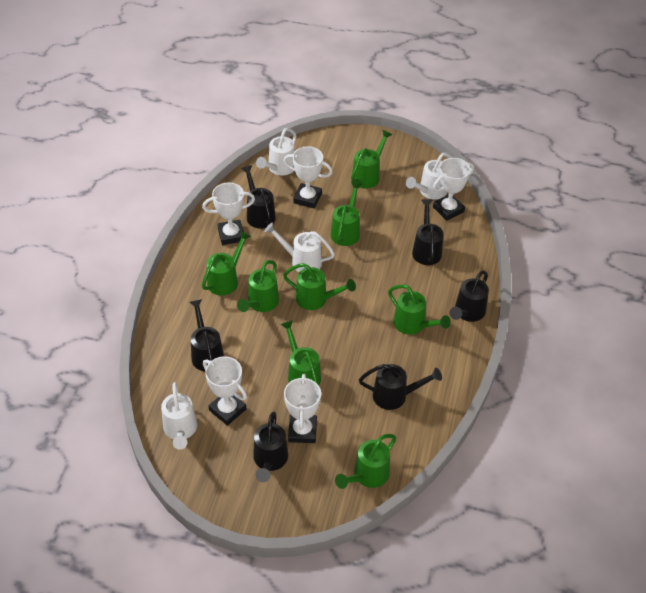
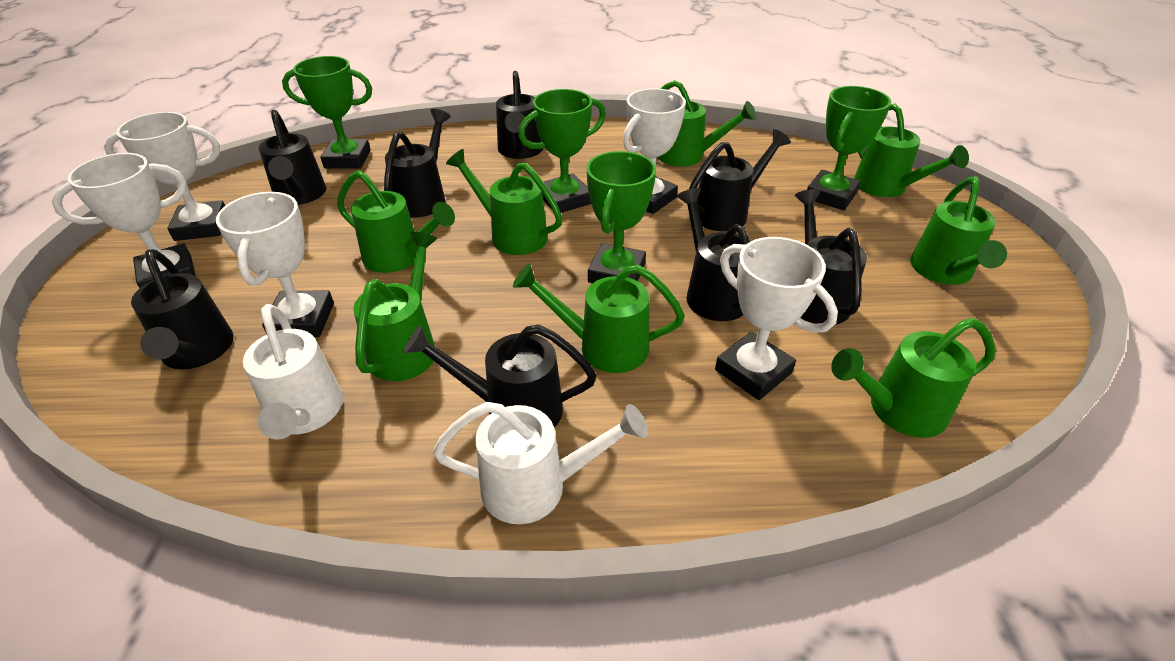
black watering can: 6 -> 8
green trophy: 0 -> 4
white watering can: 4 -> 2

